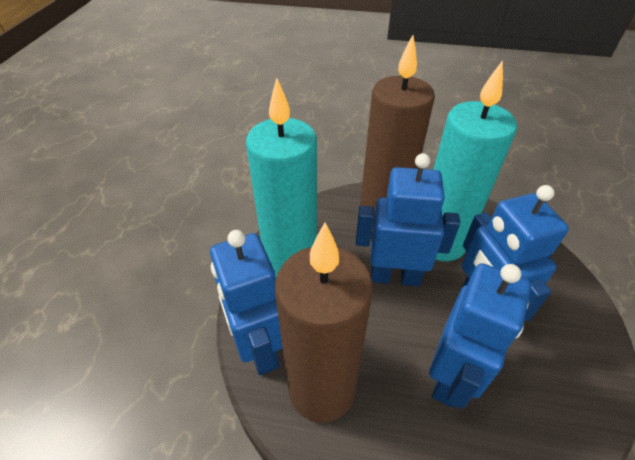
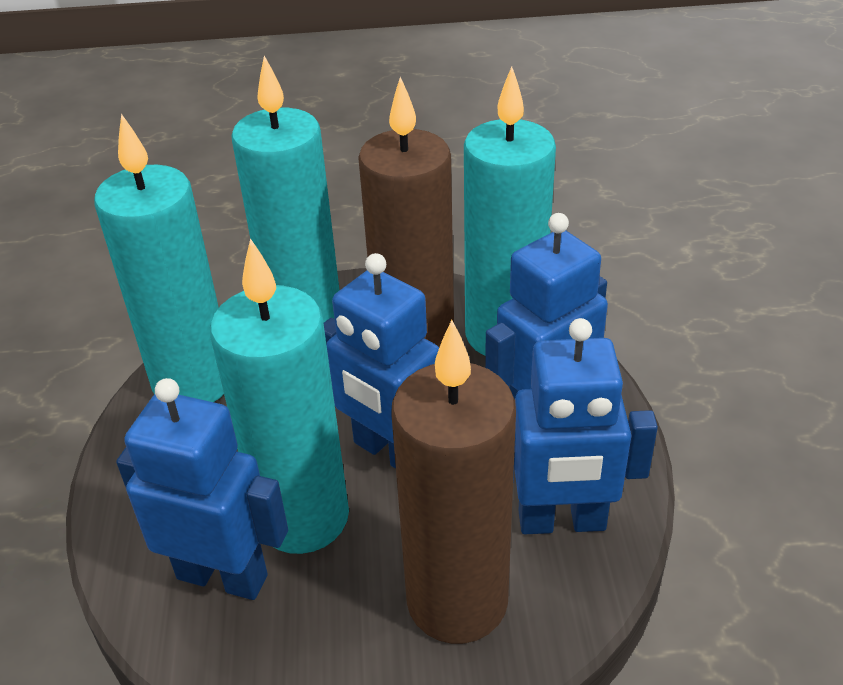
turquoise candle: 2 -> 4

